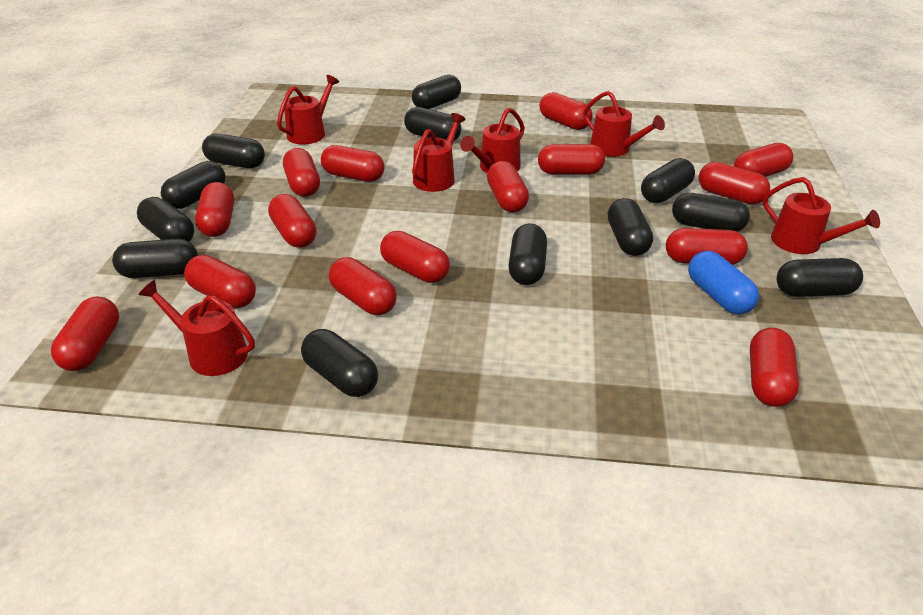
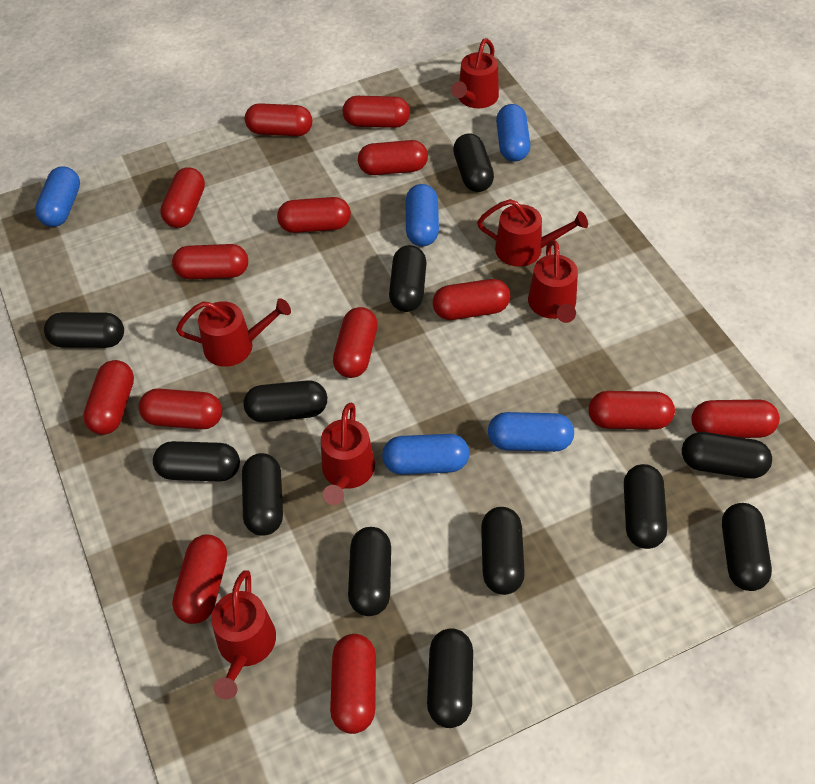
blue capsule: 1 -> 5
red capsule: 15 -> 14

